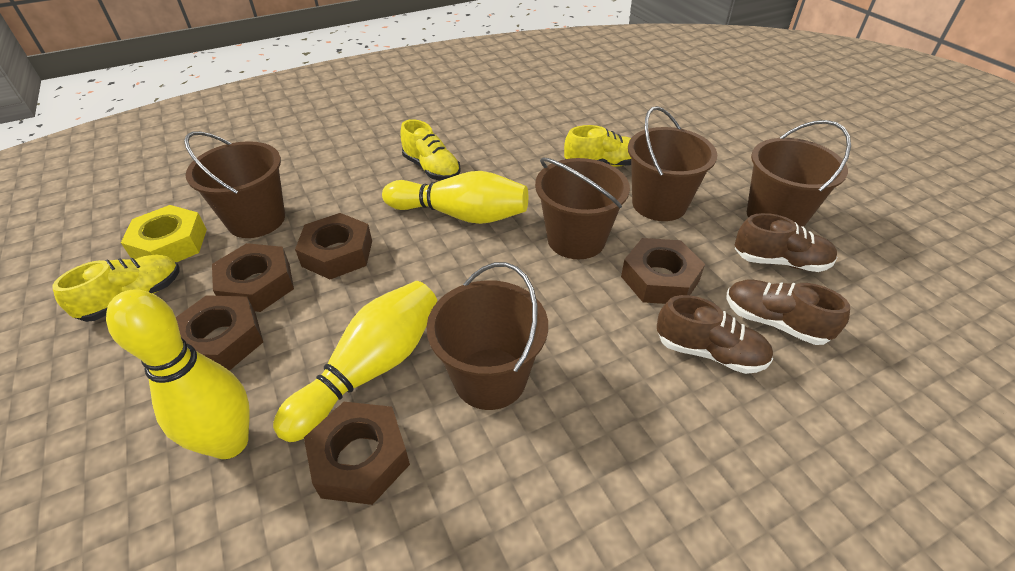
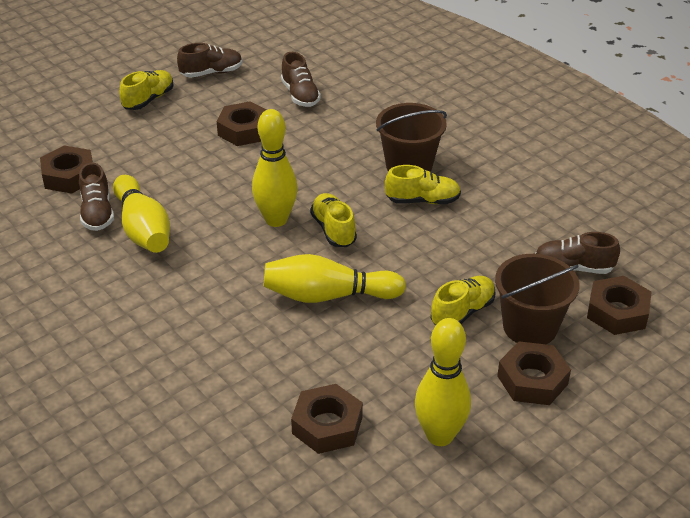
brown bucket: 5 -> 2
brown shoe: 3 -> 4
yellow bowling pin: 3 -> 4
yellow nut: 1 -> 0
yellow shoe: 3 -> 4

